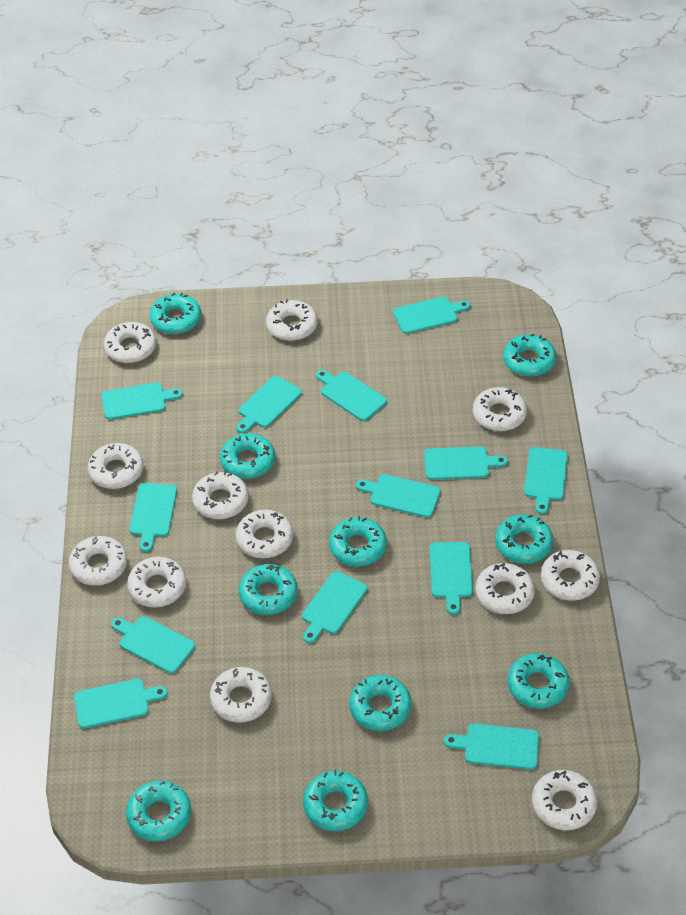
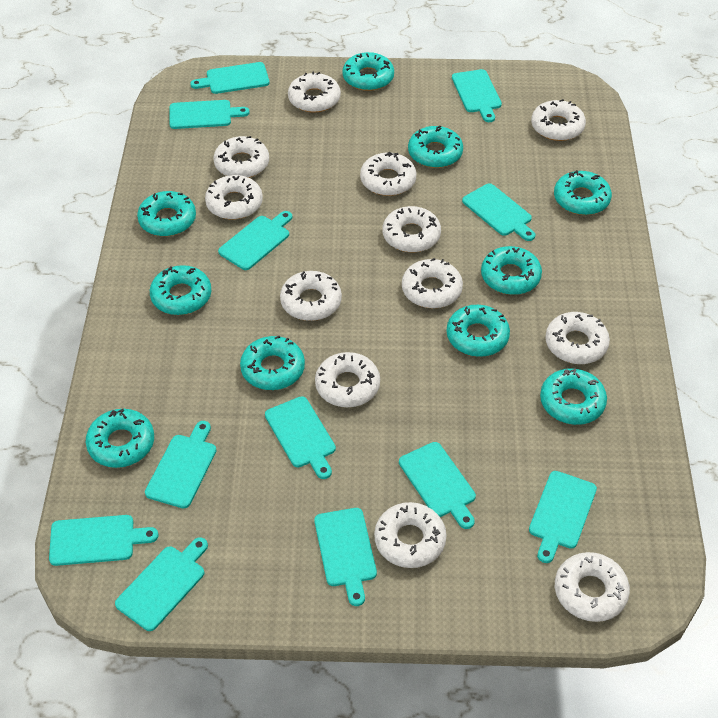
turquoise cutting board: 13 -> 12

